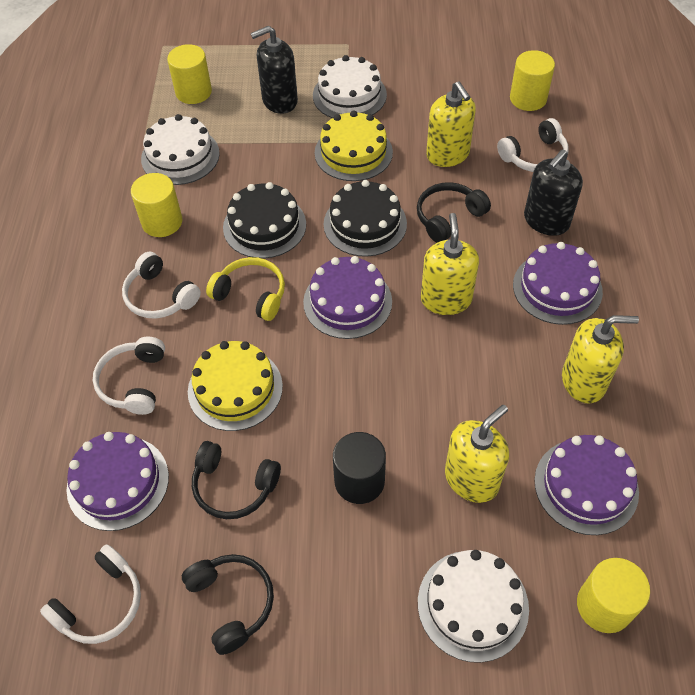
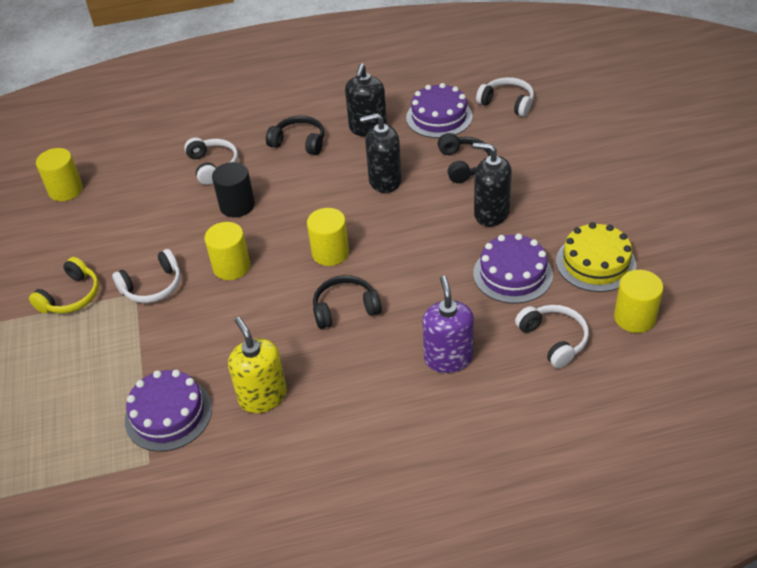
black cake: 2 -> 0
black soap dispenser: 2 -> 3
purple cake: 4 -> 3
purple soap dispenser: 0 -> 1
white cake: 3 -> 0
yellow cake: 2 -> 1
yellow soap dispenser: 4 -> 1

